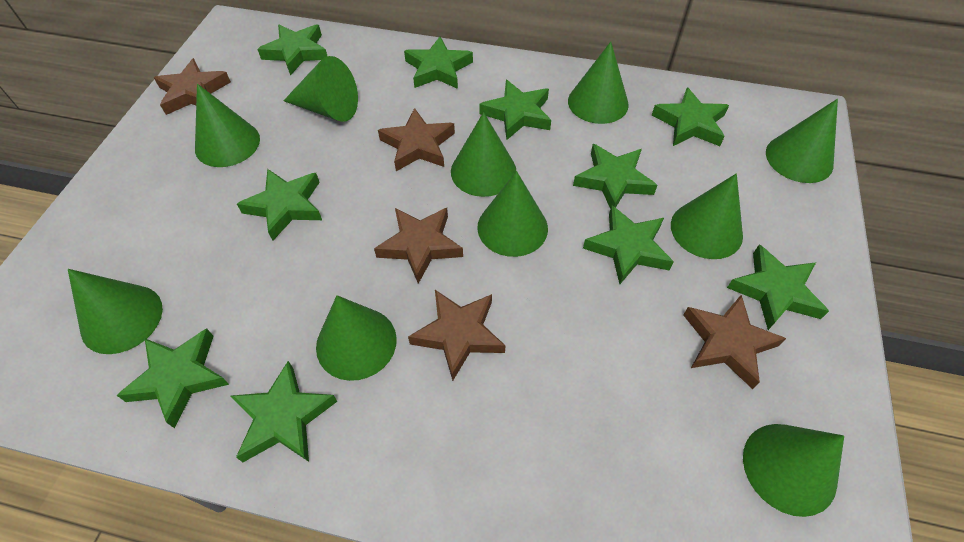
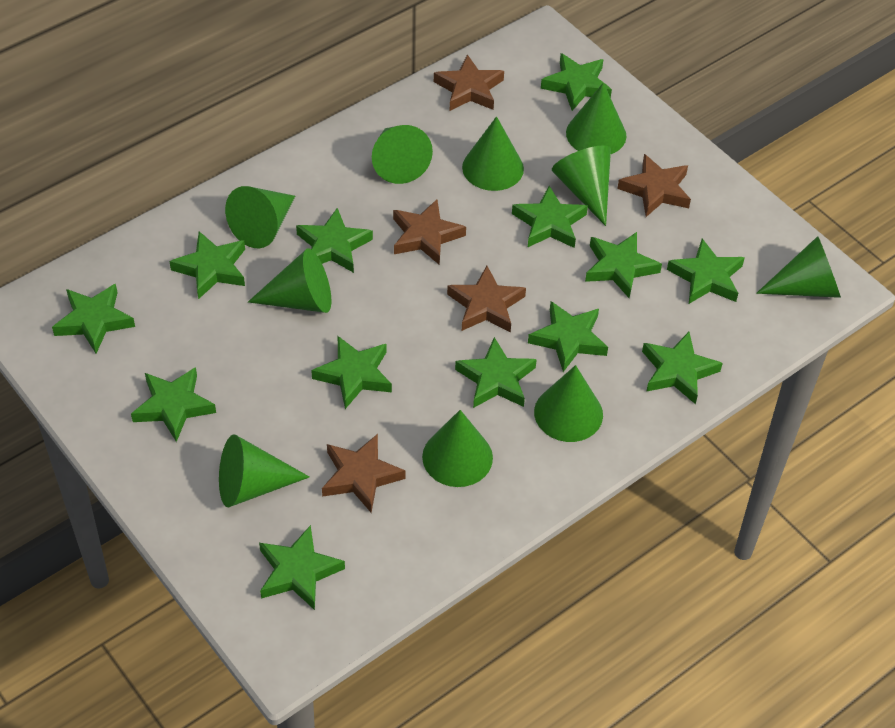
green star: 10 -> 13

